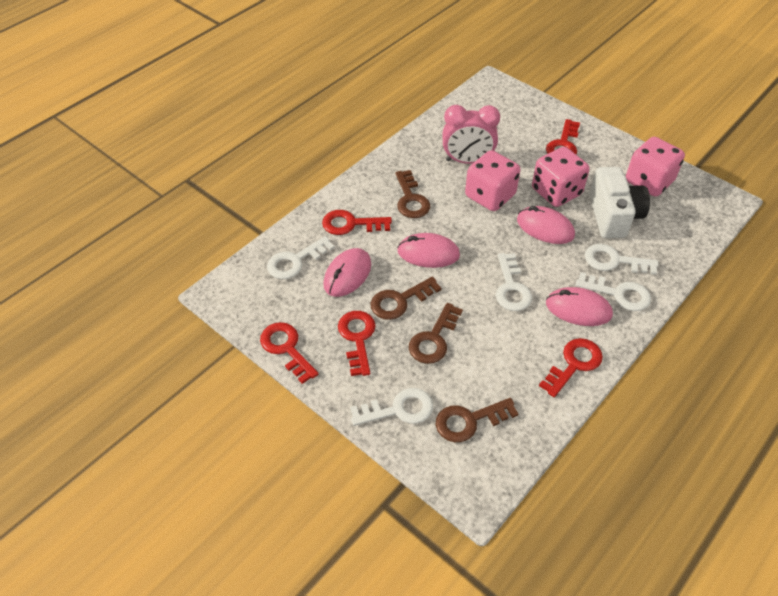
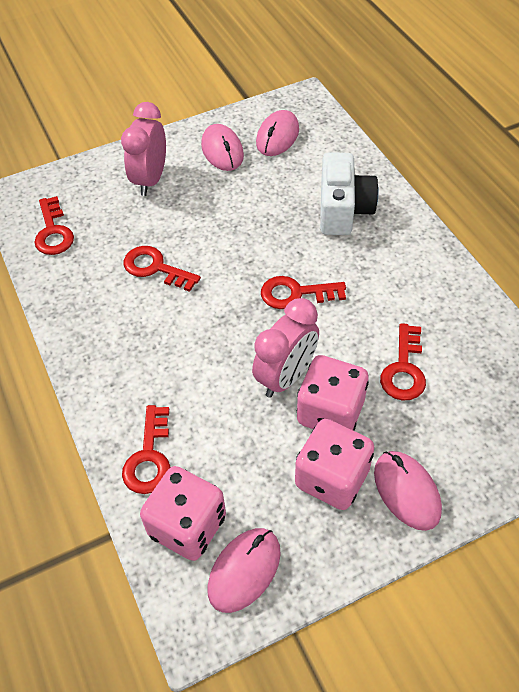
brown key: 4 -> 0
pink clock: 1 -> 2
white key: 5 -> 0

